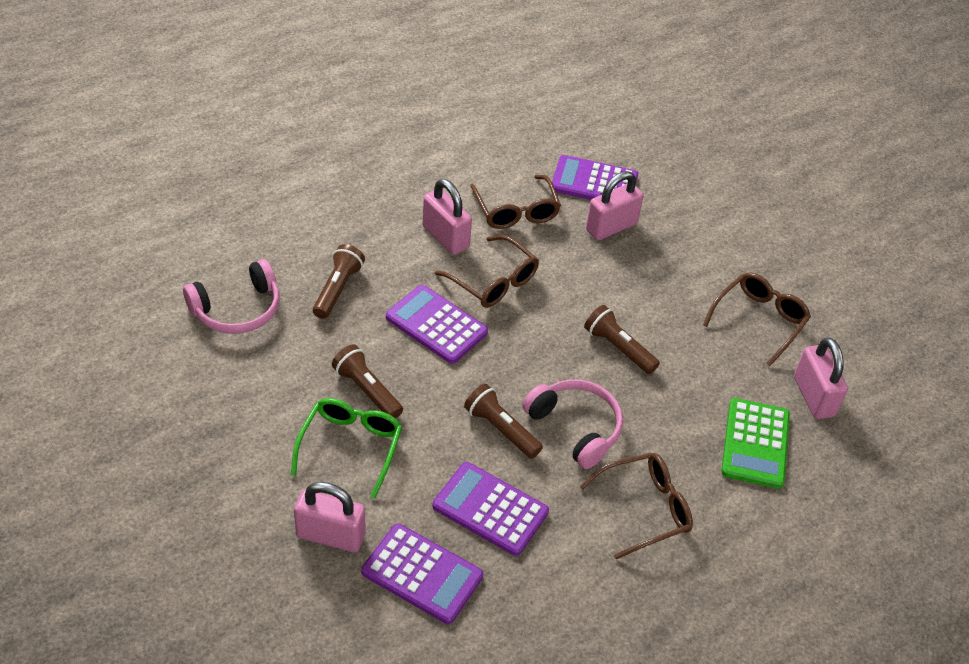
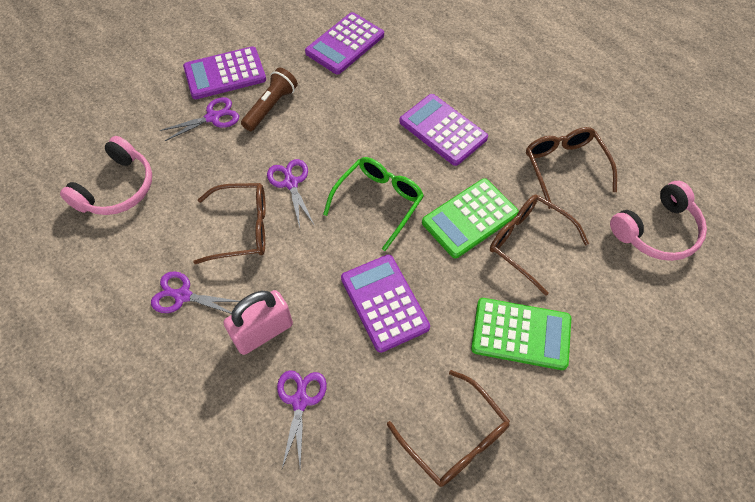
brown flashlight: 4 -> 1
green calculator: 1 -> 2
pink padlock: 4 -> 1
purple scissors: 0 -> 4

